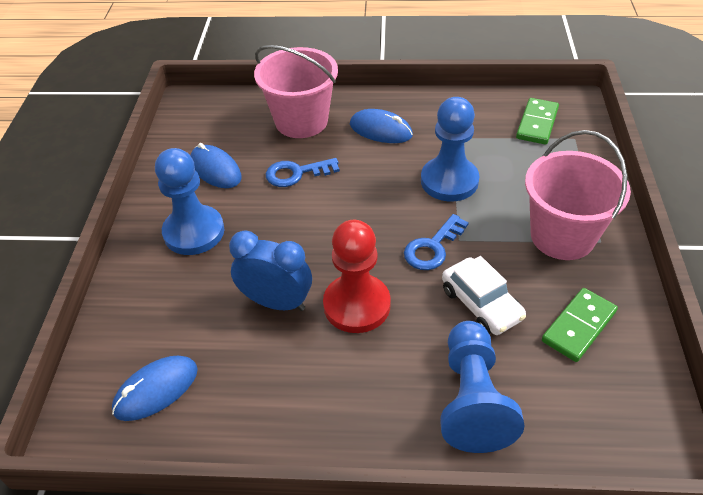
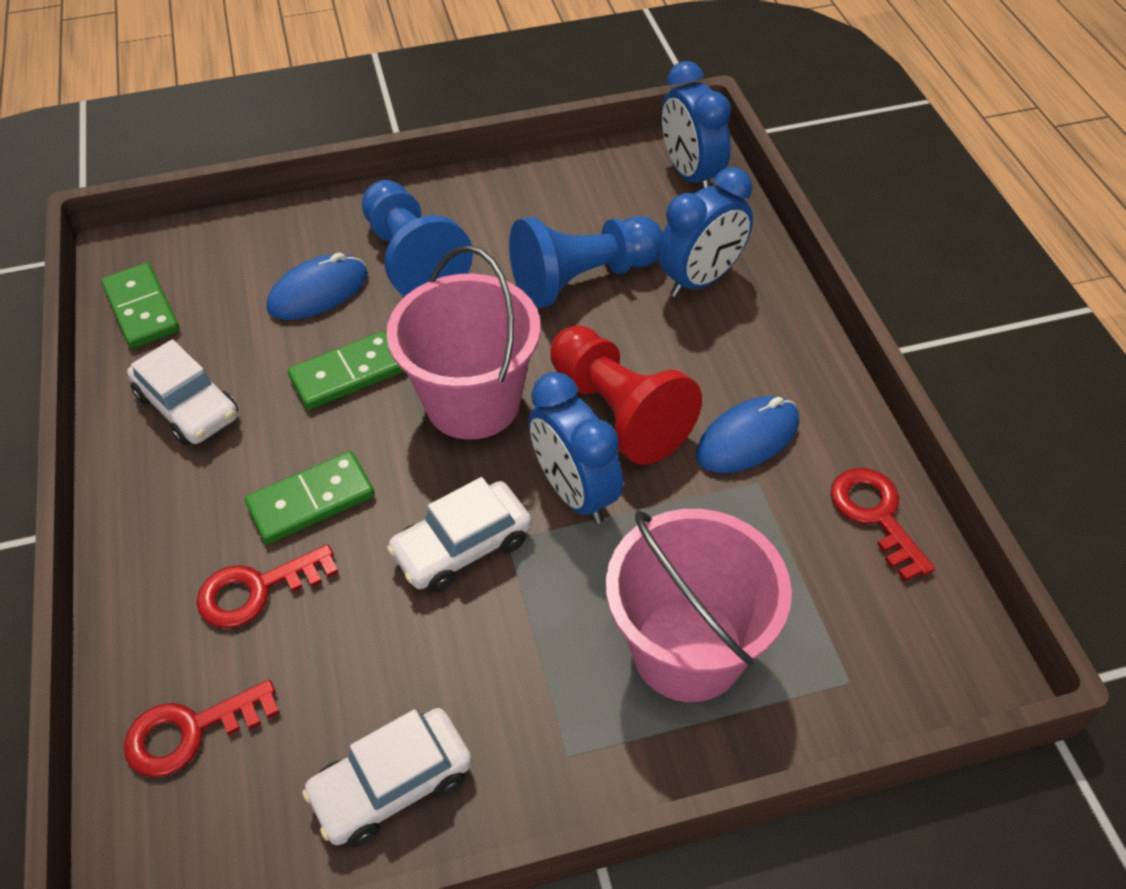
blue clock: 1 -> 3
blue key: 2 -> 0
blue mouse: 3 -> 2
blue pawn: 3 -> 2
green domino: 2 -> 3
red key: 0 -> 3
white car: 1 -> 3

